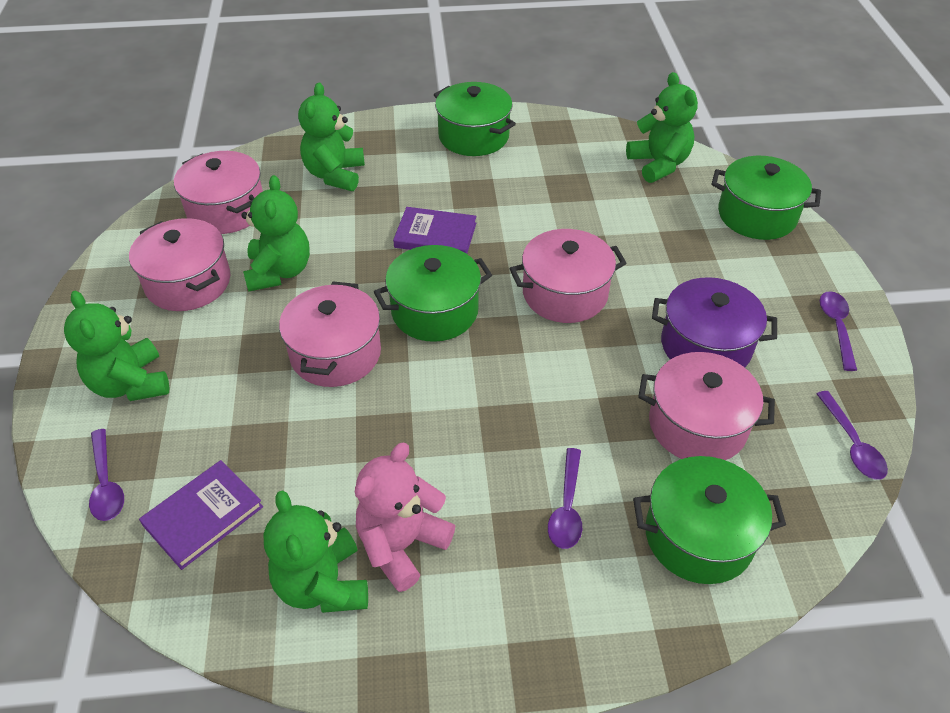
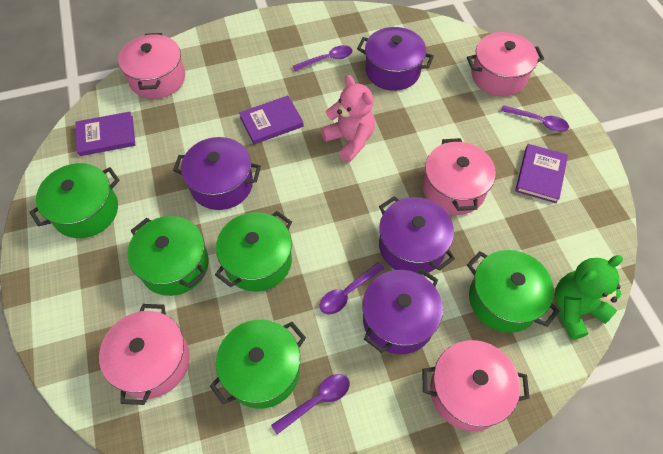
green pot: 4 -> 5
green teddy bear: 5 -> 1
purple book: 2 -> 3
purple pot: 1 -> 4

